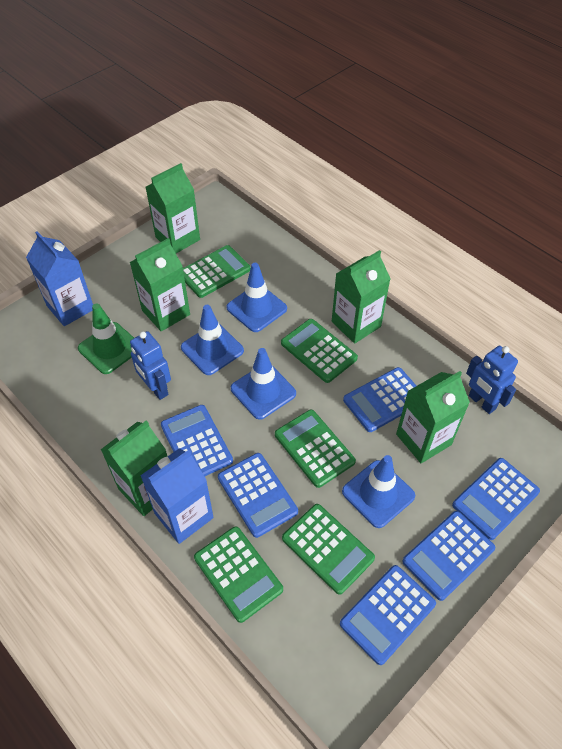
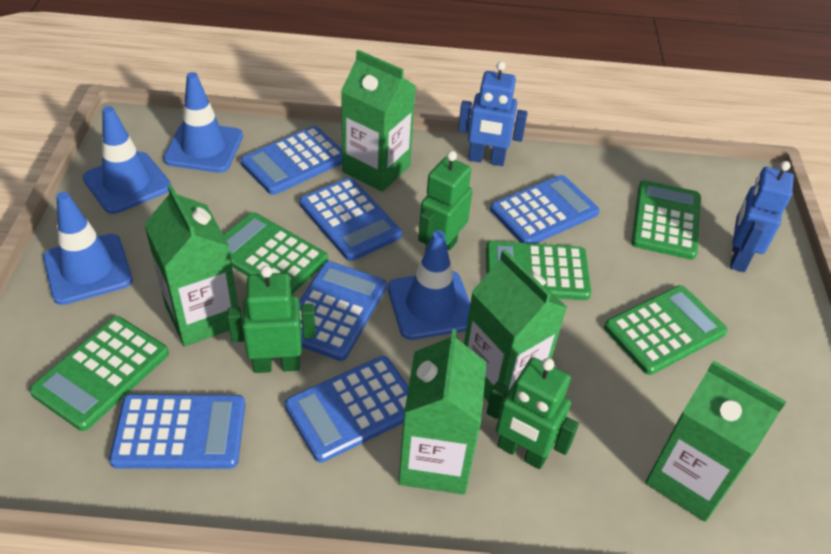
blue carton: 2 -> 0
green robot: 0 -> 3
green traffic cone: 1 -> 0

